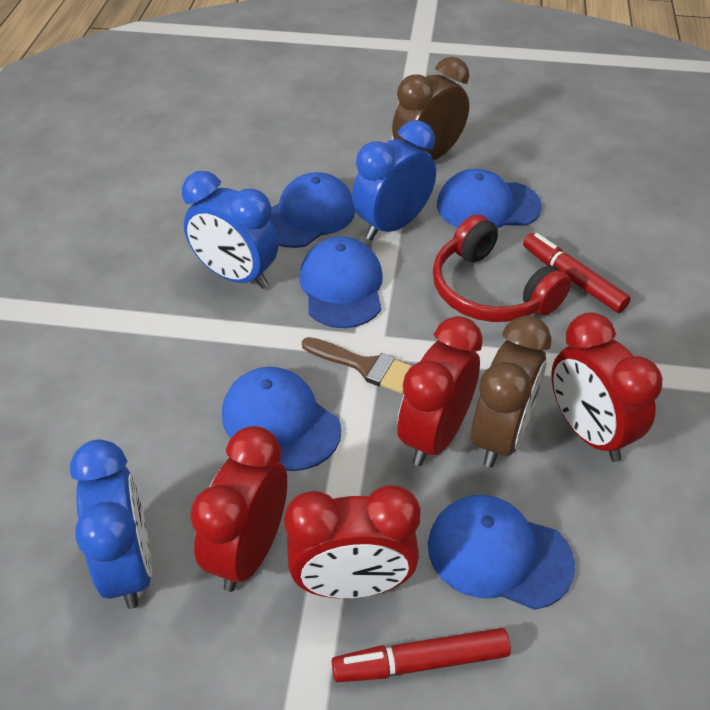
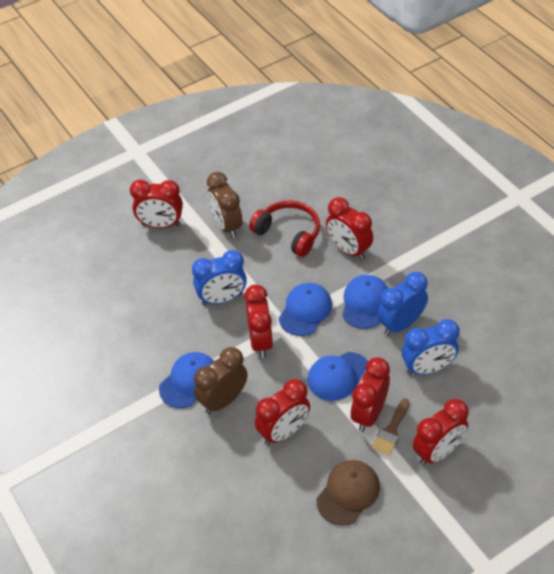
blue cap: 5 -> 4
brown cap: 0 -> 1
red clock: 4 -> 6
red marker: 2 -> 0

